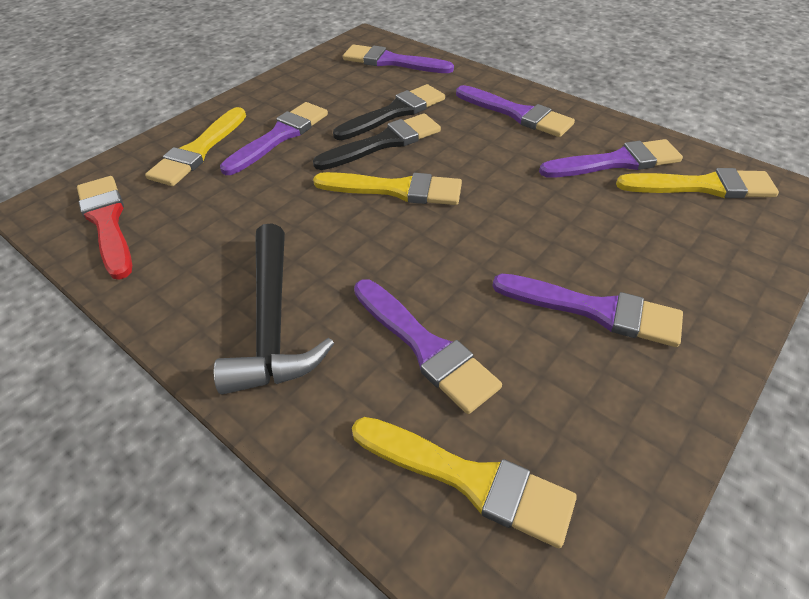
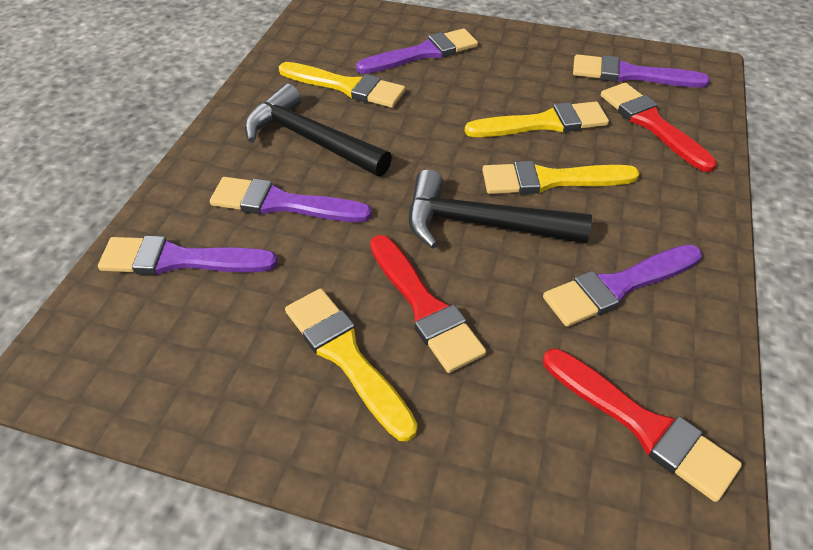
black brush: 2 -> 0
black hammer: 1 -> 2
purple brush: 6 -> 5
red brush: 1 -> 3

